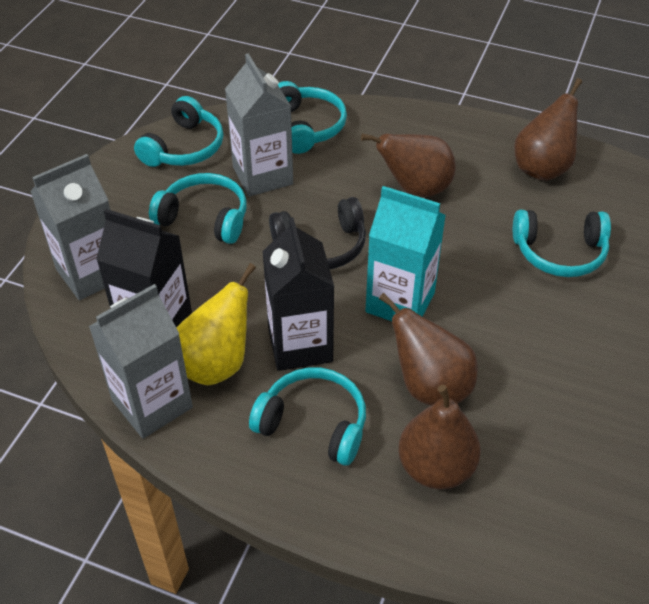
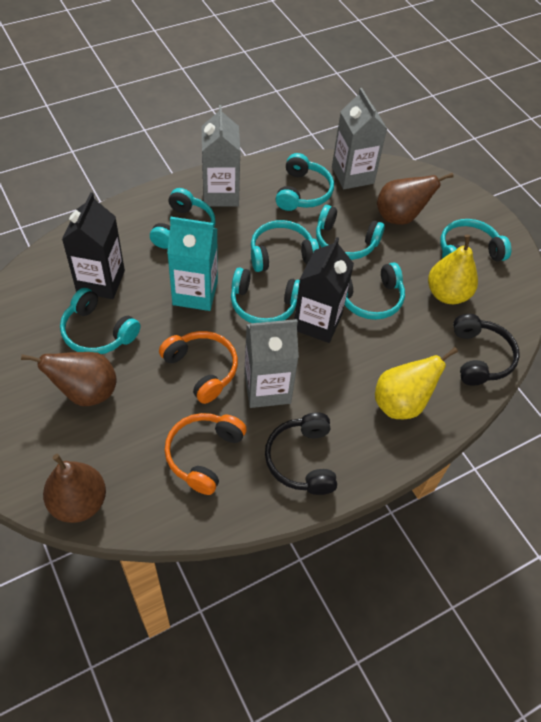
black headphones: 1 -> 2
brown pear: 4 -> 3
orange headphones: 0 -> 2
turquoise headphones: 5 -> 8
yellow pear: 1 -> 2

